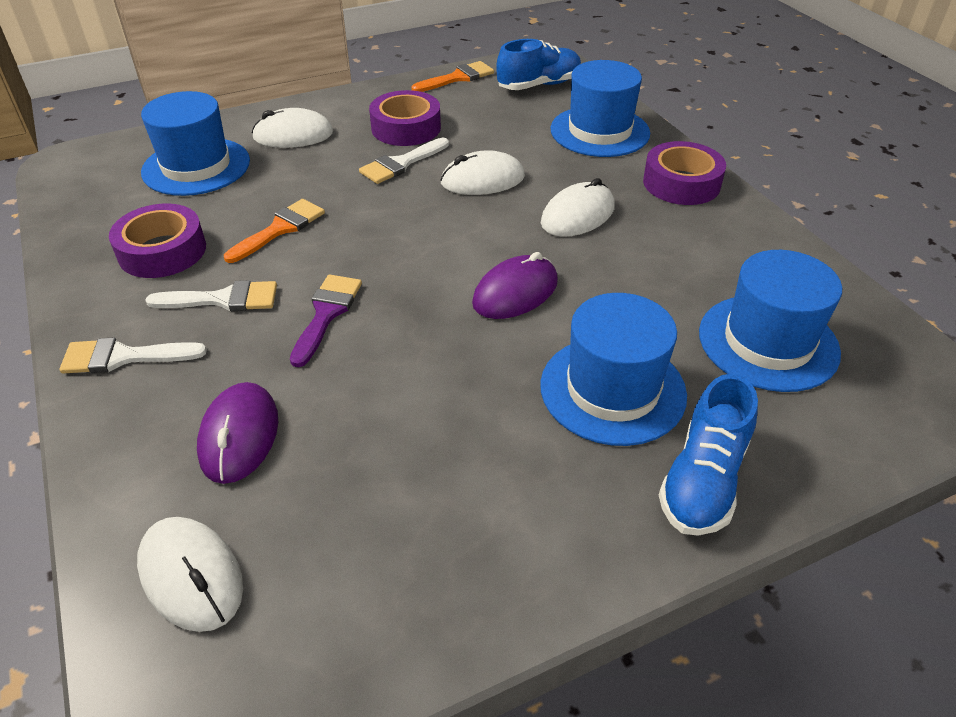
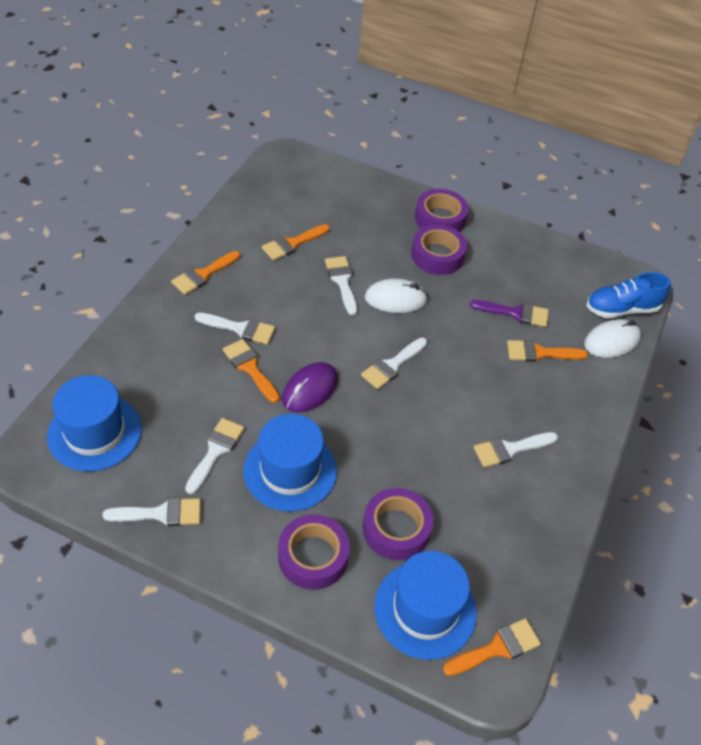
blue hat: 4 -> 3
blue shoe: 2 -> 1
orange brush: 2 -> 5
purple mouse: 2 -> 1
purple tape: 3 -> 4
white brush: 3 -> 6
white mouse: 4 -> 2

